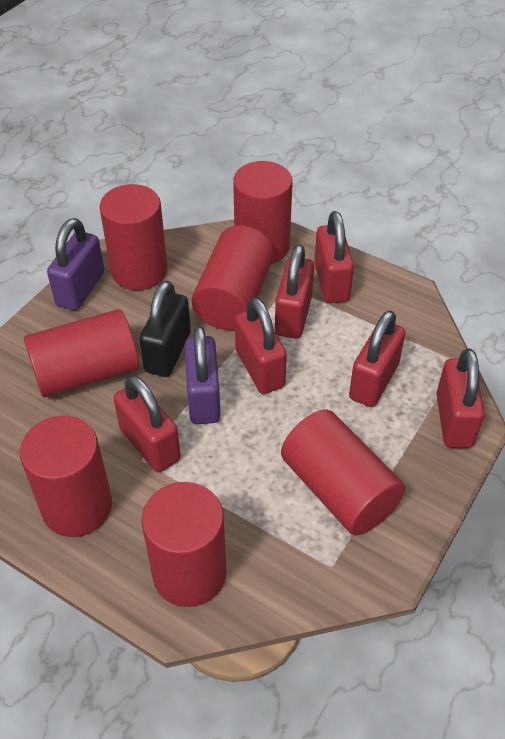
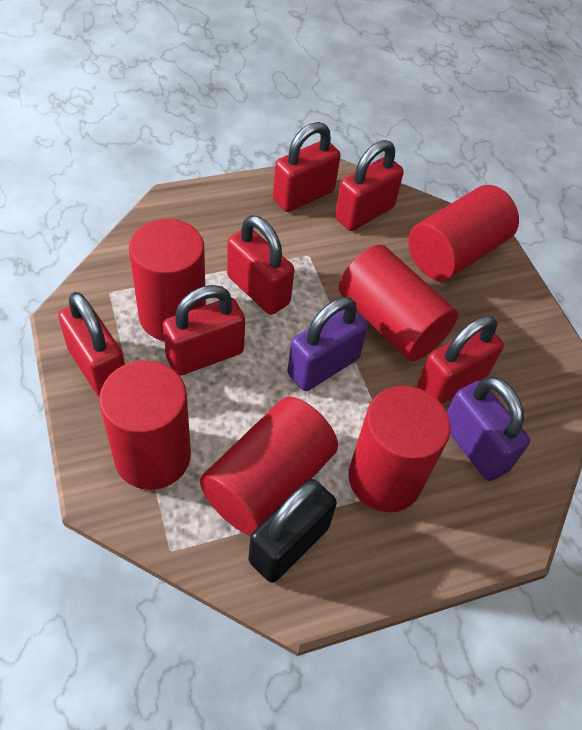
red cylinder: 7 -> 6

